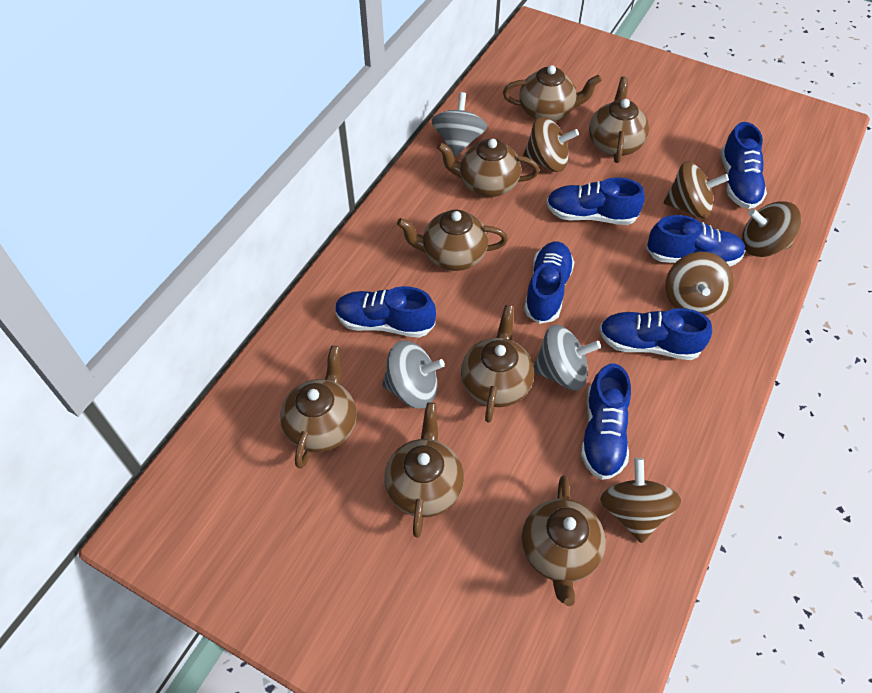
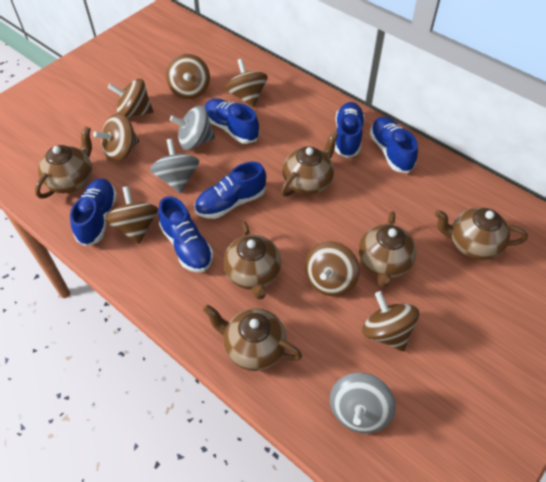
blue shoe: 7 -> 6
brown spinning top: 5 -> 7
brown teapot: 8 -> 6

